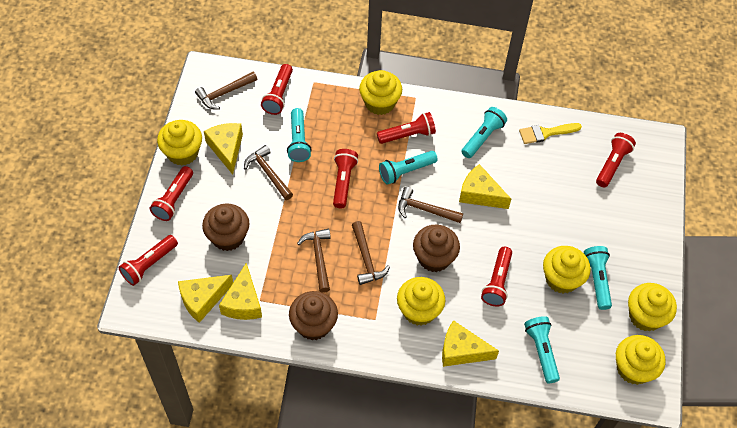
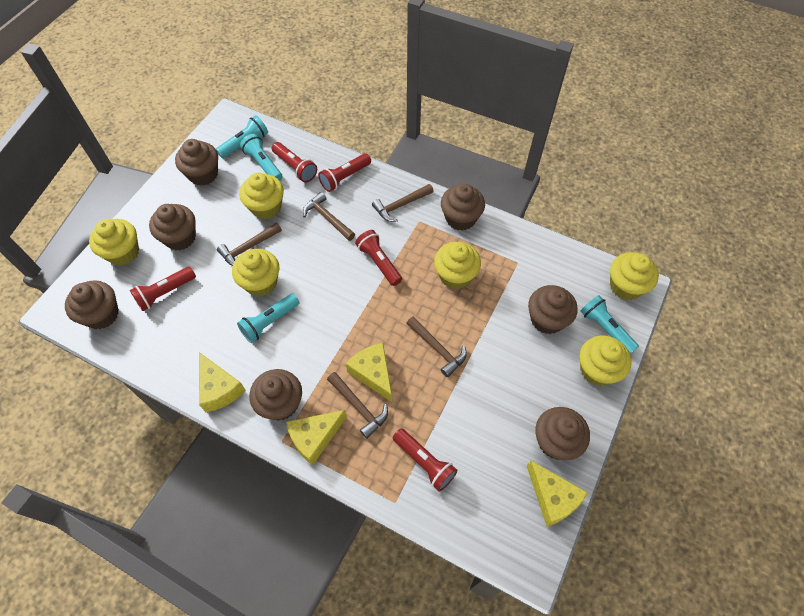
brown cupcake: 3 -> 7
red flashlight: 7 -> 5
turquoise flashlight: 5 -> 4
yellow brush: 1 -> 0
yellow cheese: 5 -> 4

